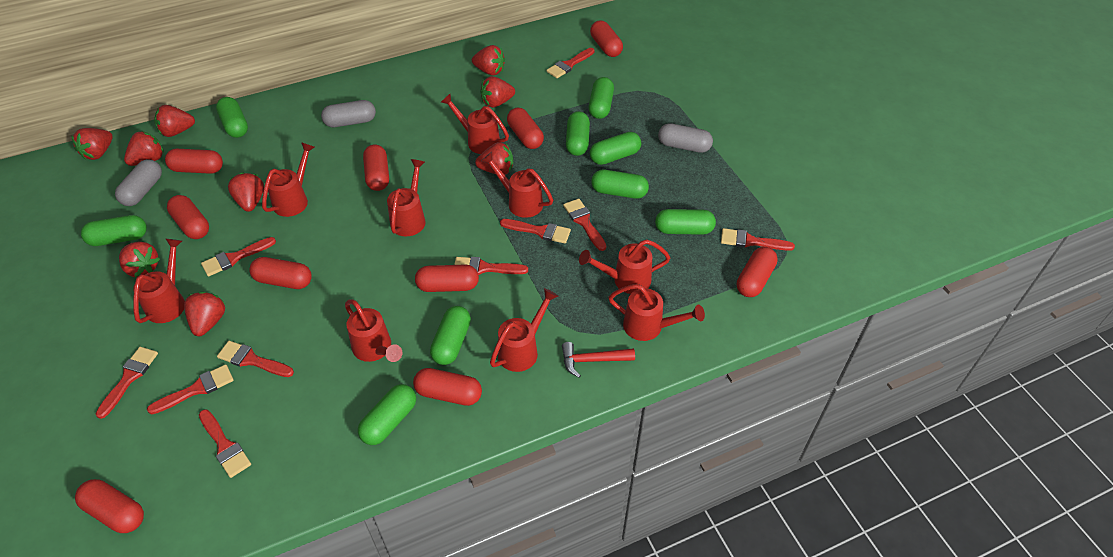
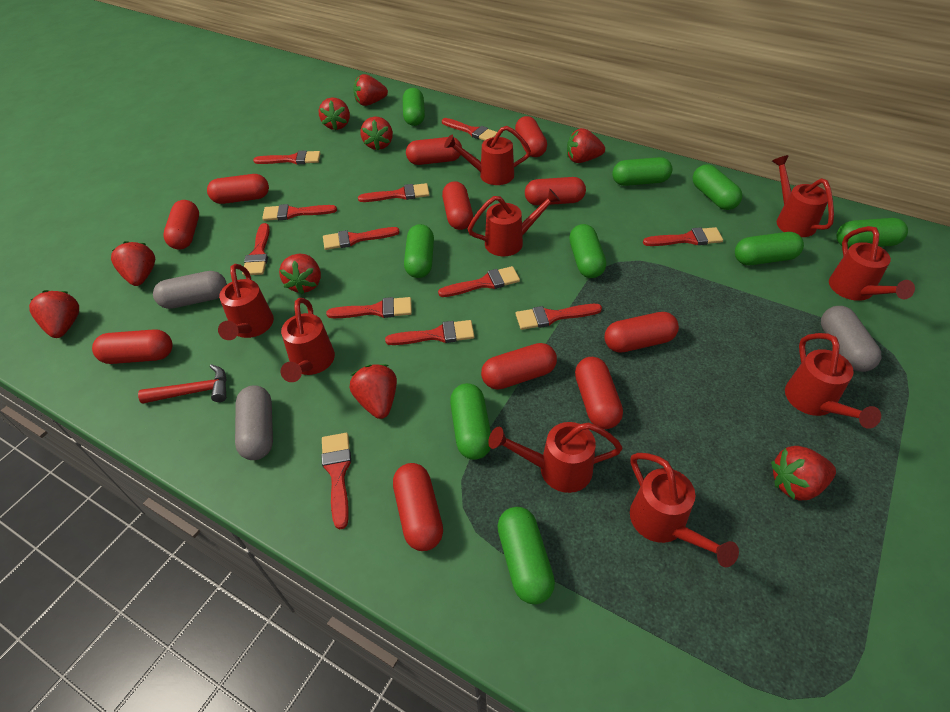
red brush: 10 -> 12
red capsule: 10 -> 11

